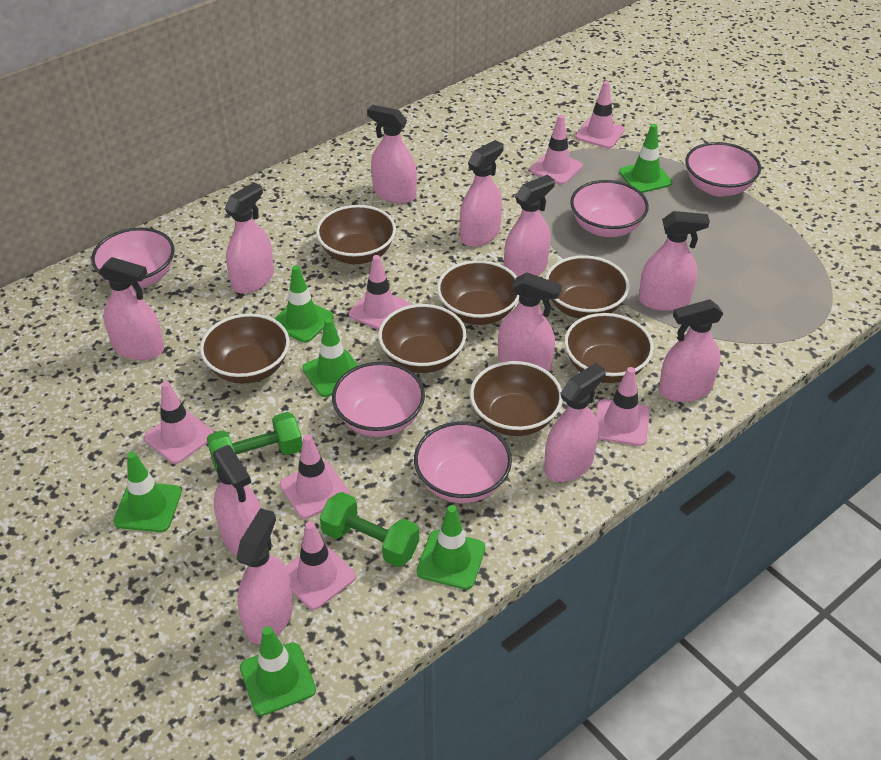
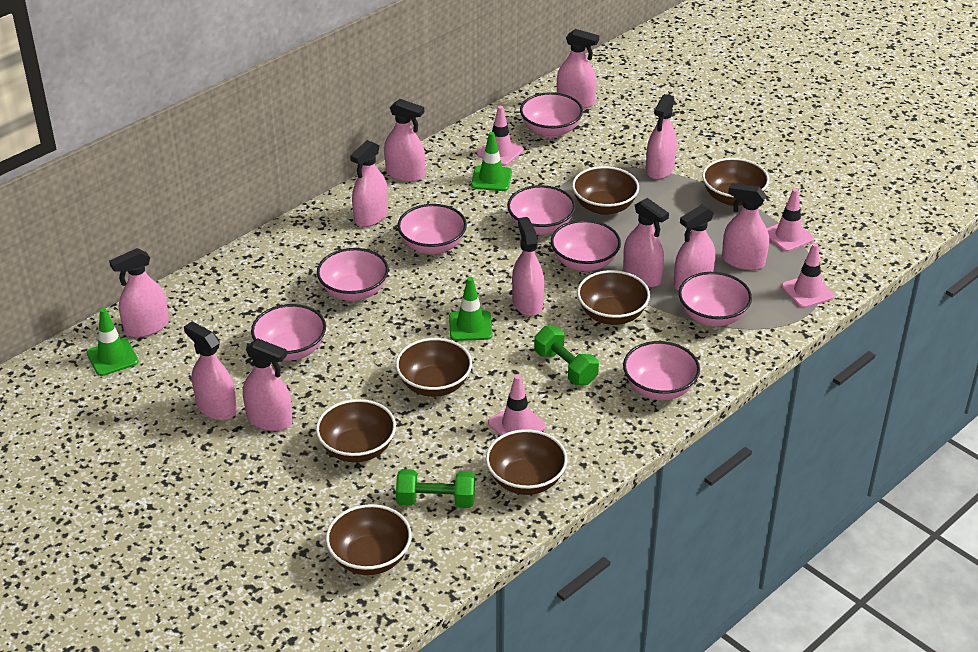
green traffic cone: 6 -> 3
pink bowl: 5 -> 8
pink traffic cone: 7 -> 4

